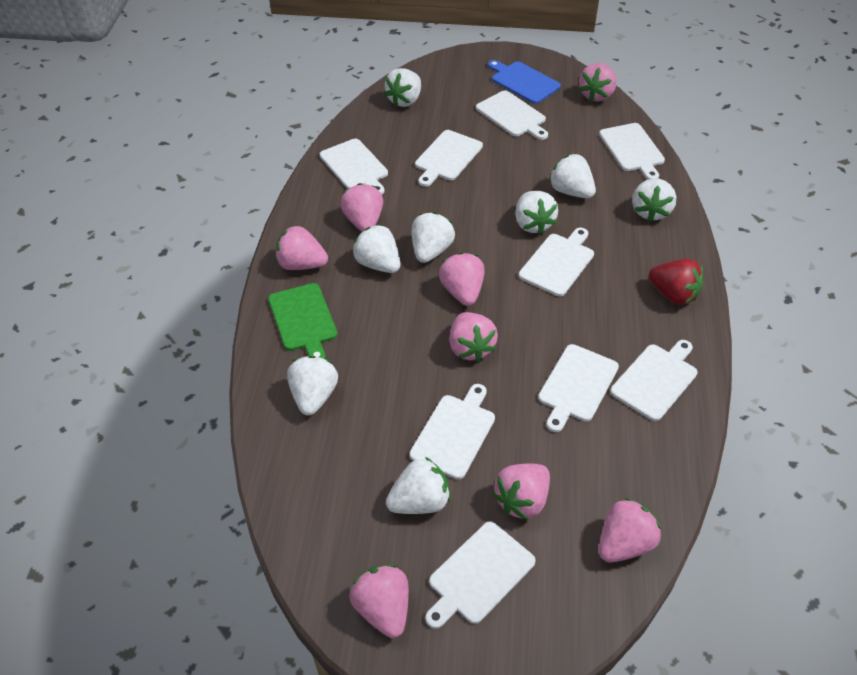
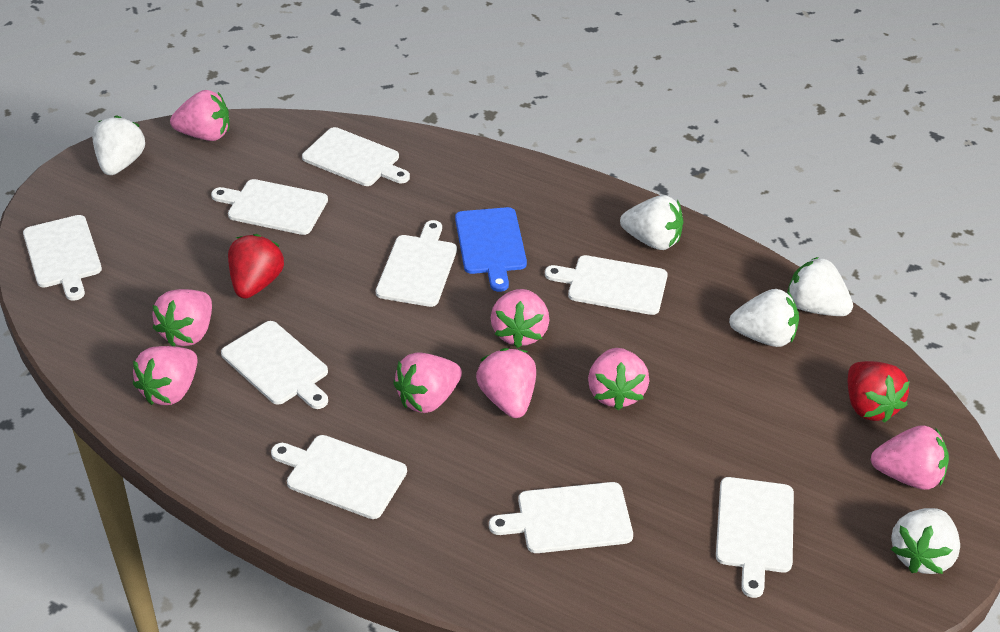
green cutting board: 1 -> 0
red strawberry: 1 -> 2
white strawberry: 8 -> 5

